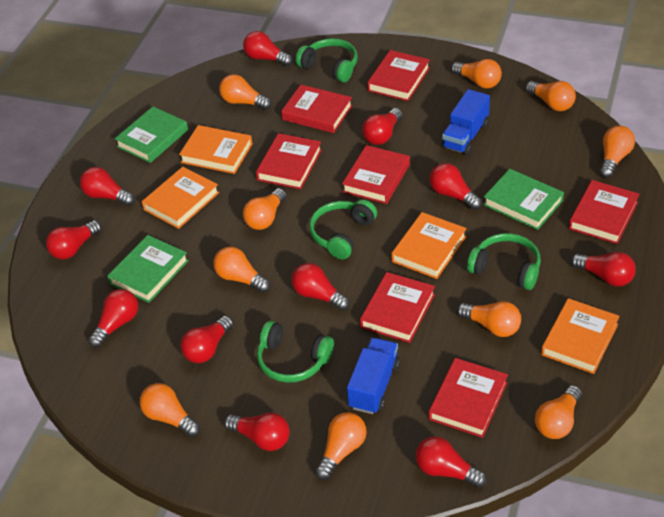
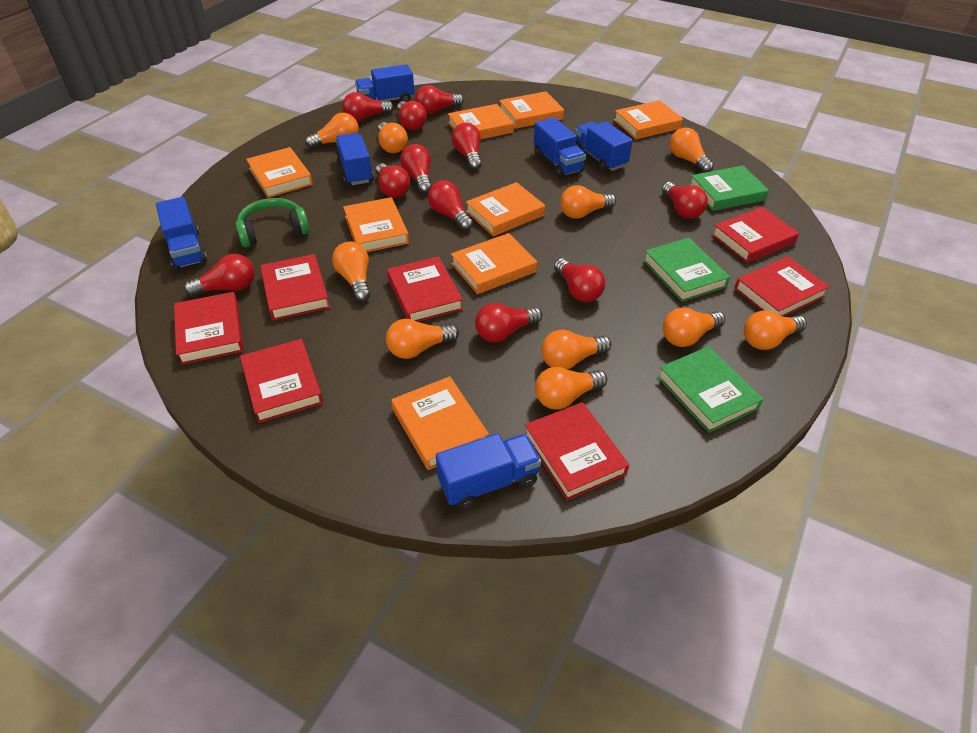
blue truck: 2 -> 6
green headphones: 4 -> 1
orange book: 4 -> 8

